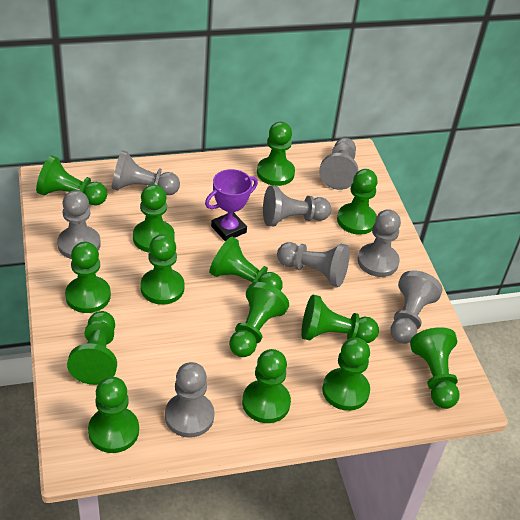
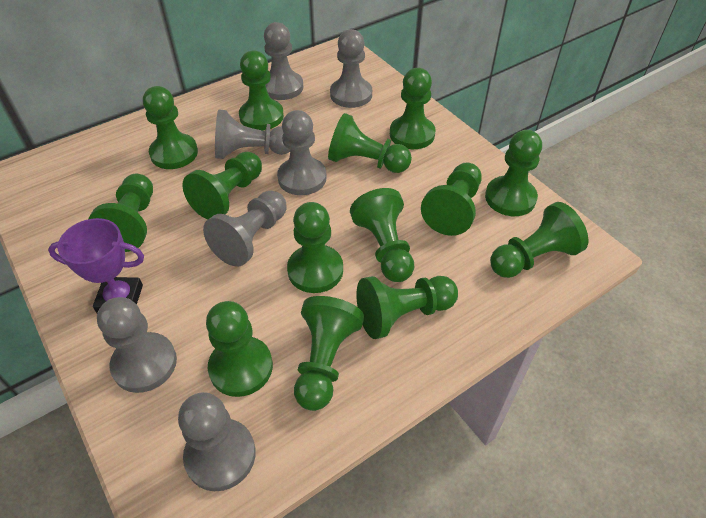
grey pawn: 8 -> 7

